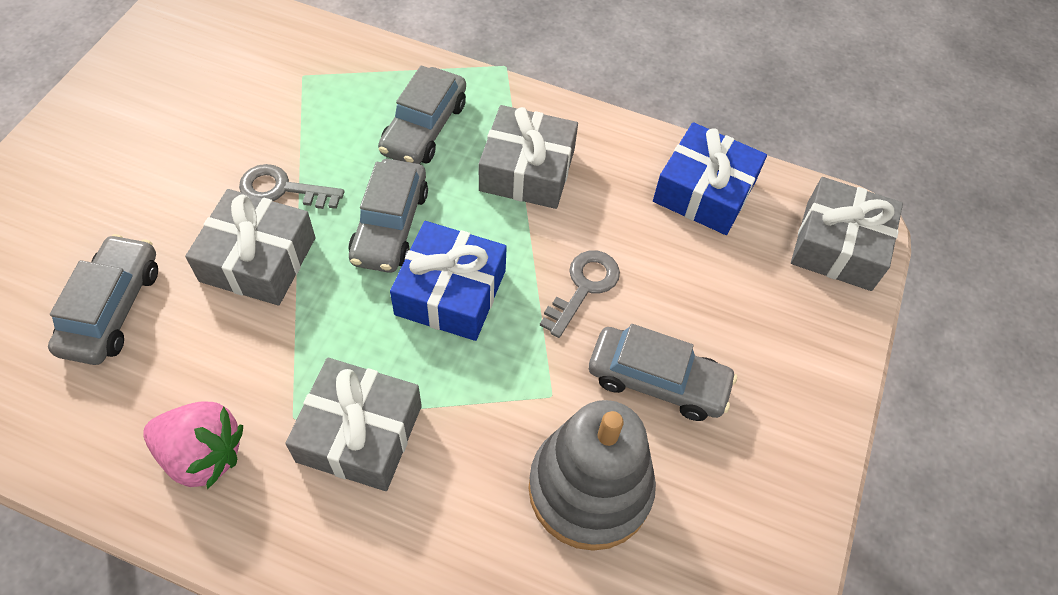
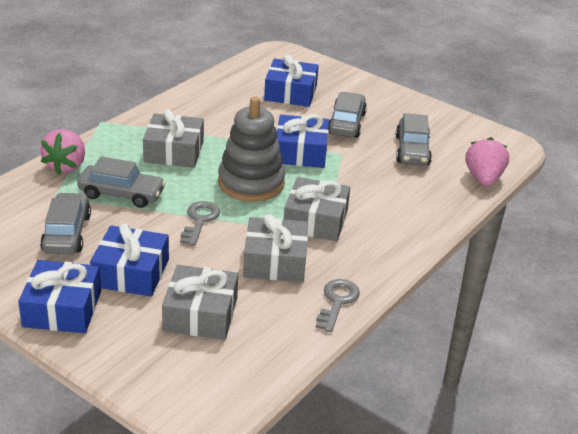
blue gift: 2 -> 4
pink strawberry: 1 -> 2

